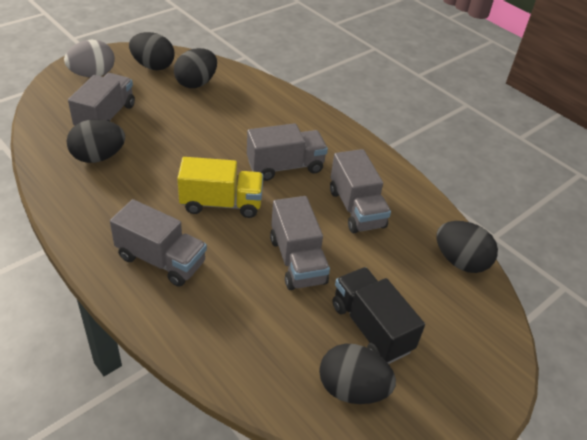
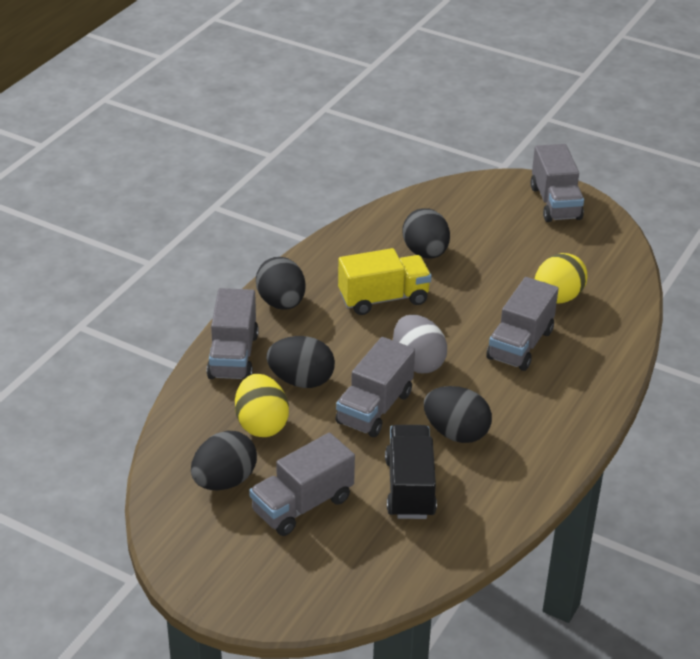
yellow egg: 0 -> 2

